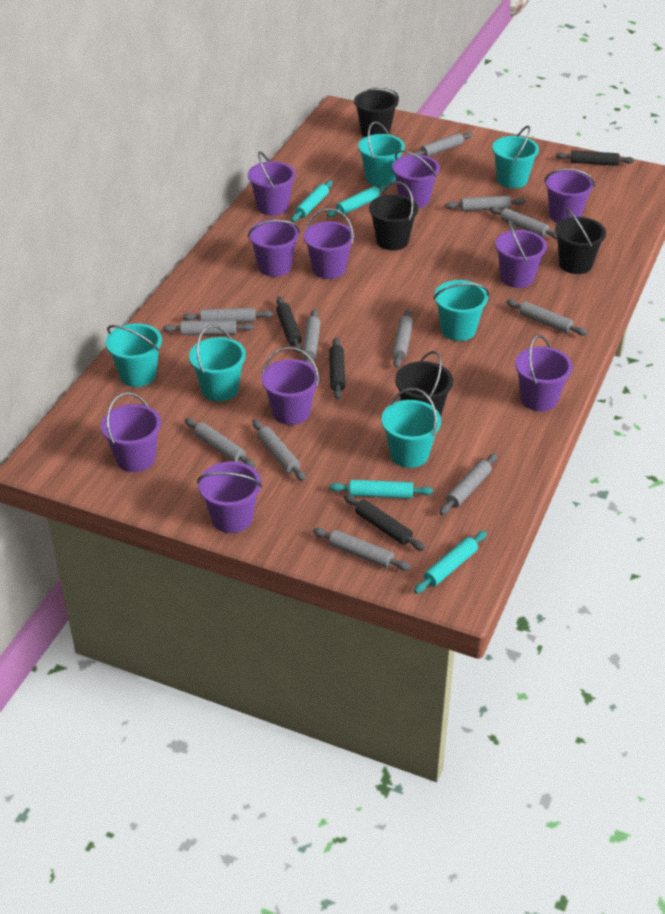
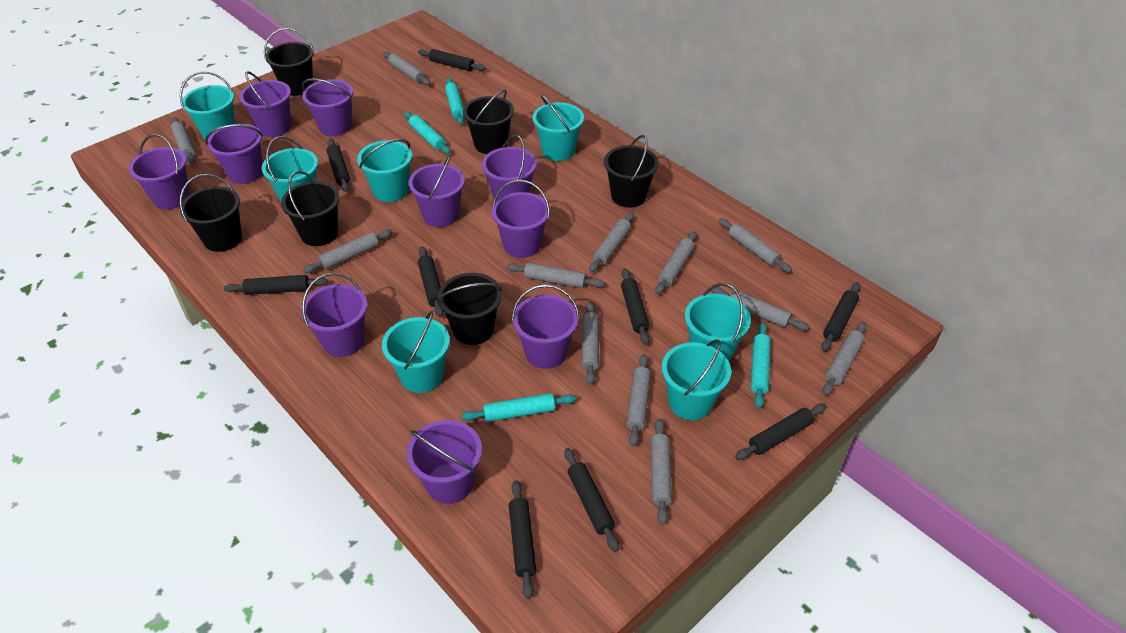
black bucket: 4 -> 6
black rolling pin: 4 -> 9
turquoise bucket: 6 -> 7

